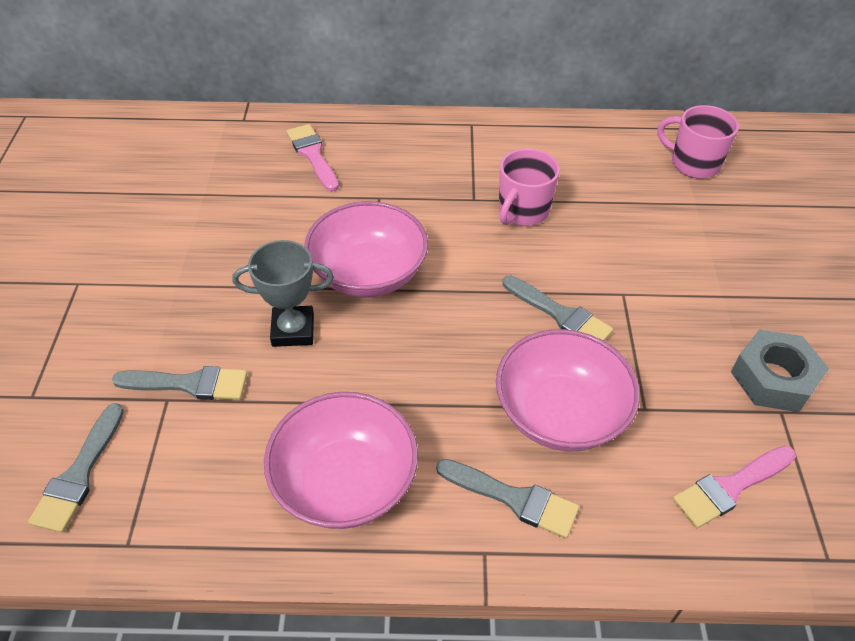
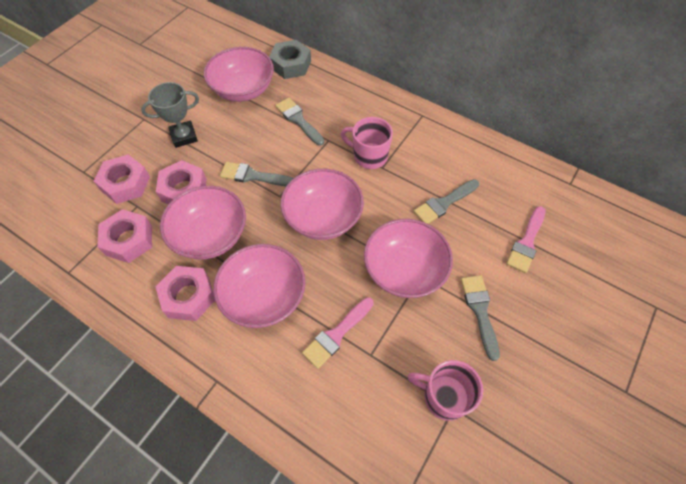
pink bowl: 3 -> 5
pink nut: 0 -> 4

